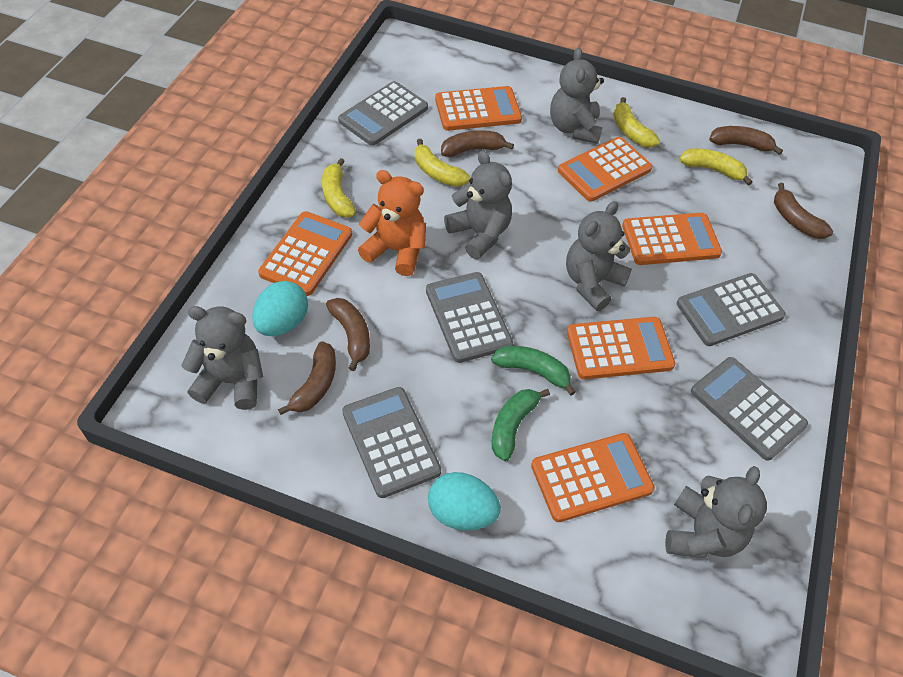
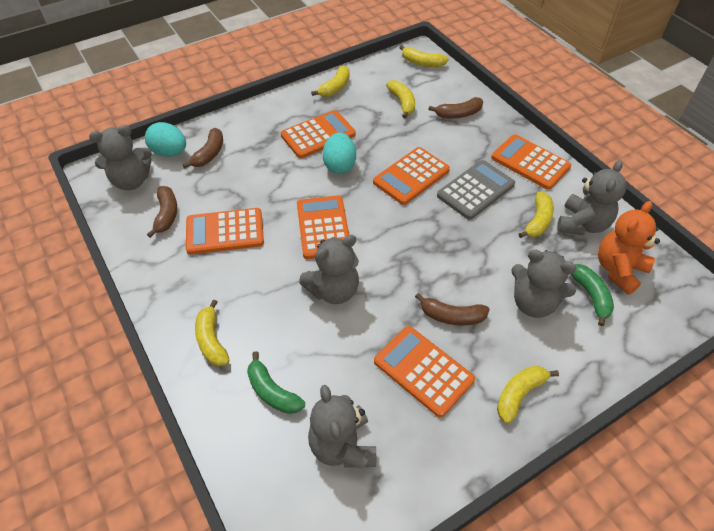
brown banana: 5 -> 4
grey calculator: 5 -> 1
yellow banana: 4 -> 6

